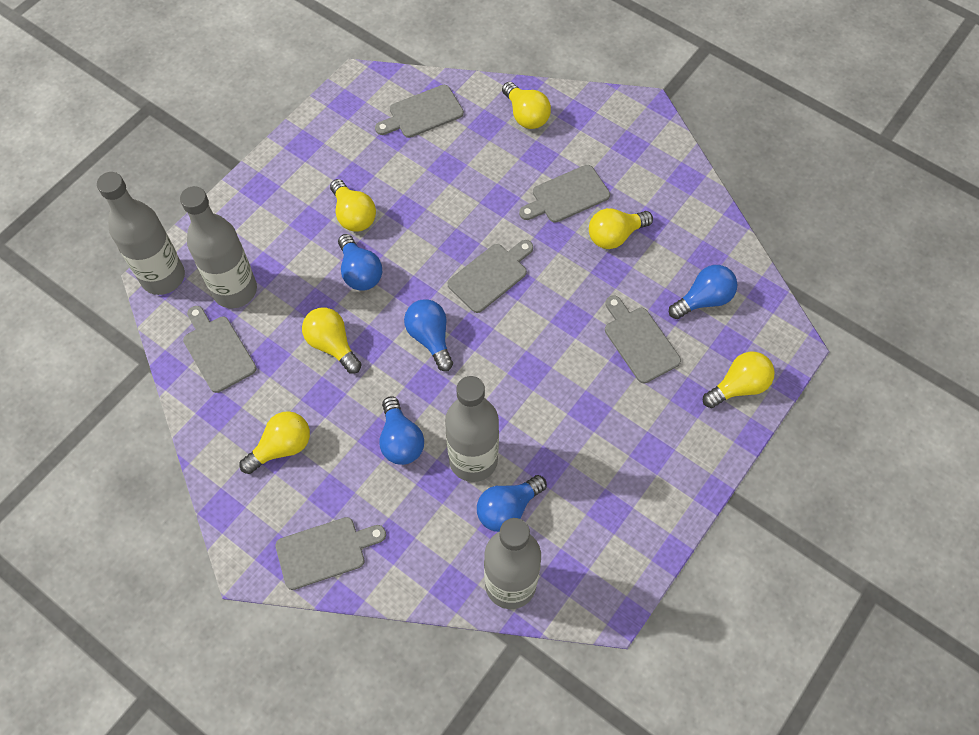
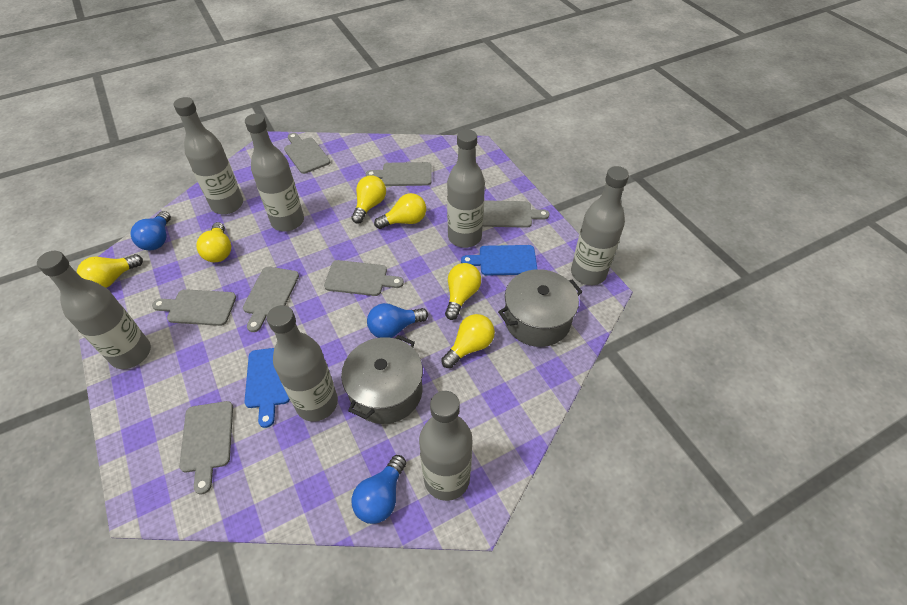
blue cutting board: 0 -> 2
blue light bulb: 5 -> 3
grey bottle: 4 -> 7
grey cutting board: 6 -> 7
grey pot: 0 -> 2

